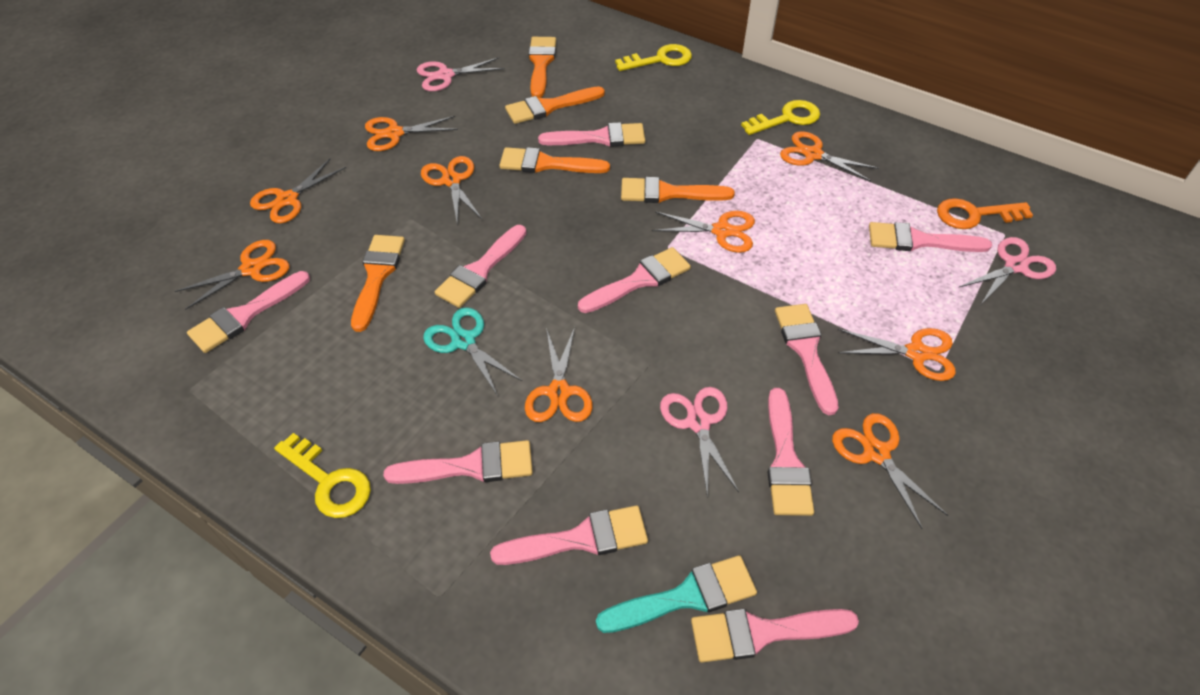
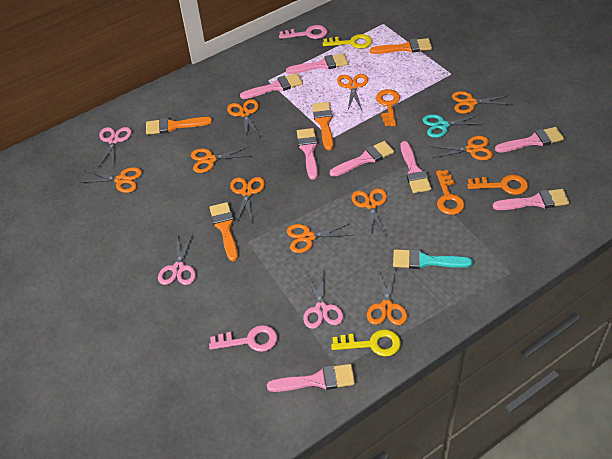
orange brush: 5 -> 4
orange key: 1 -> 3
orange scissors: 9 -> 10
pink brush: 10 -> 8
pink key: 0 -> 2
yellow key: 3 -> 2

